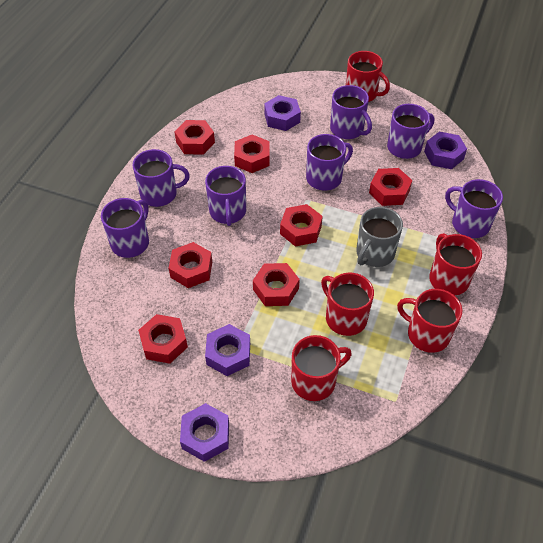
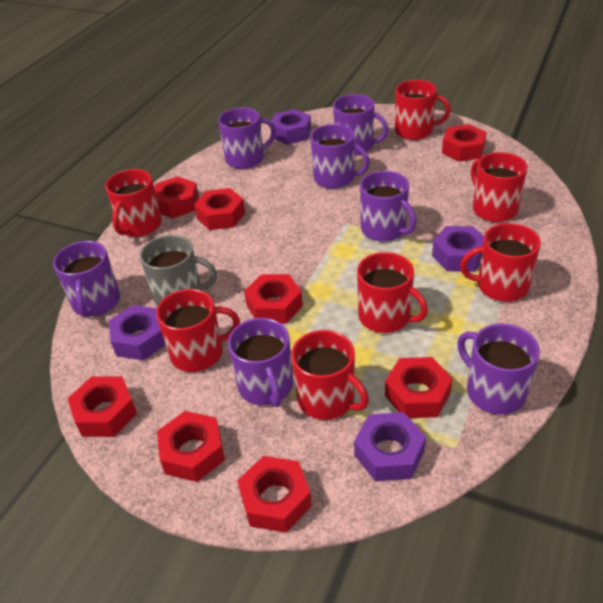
red mug: 5 -> 7
red nut: 7 -> 8

